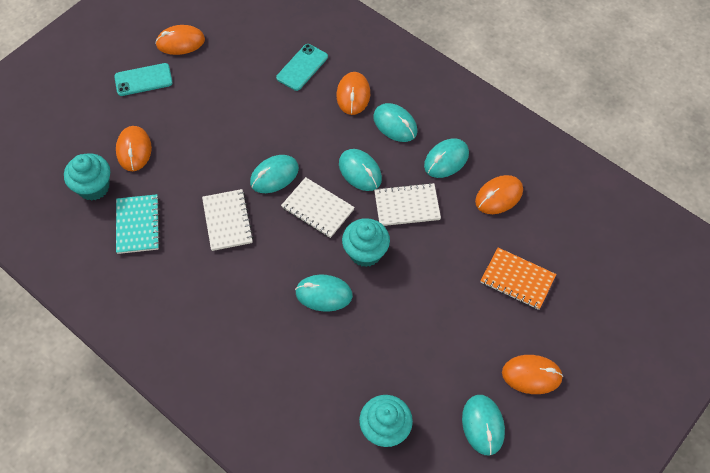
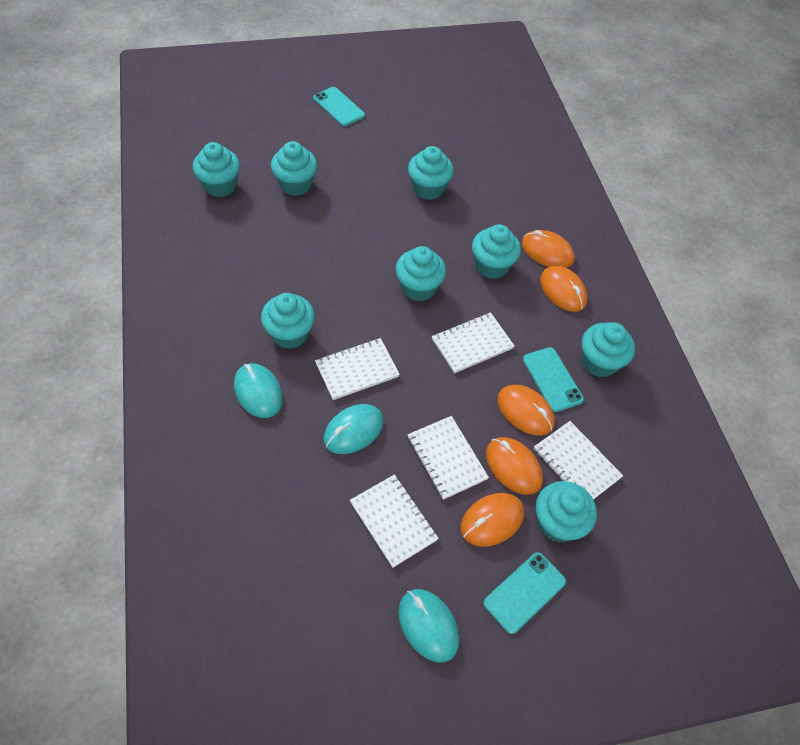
orange notebook: 1 -> 0
turquoise cupcake: 3 -> 8
turquoise mouse: 6 -> 3
turquoise notebook: 1 -> 0
turquoise phone: 2 -> 3
white notebook: 3 -> 5

